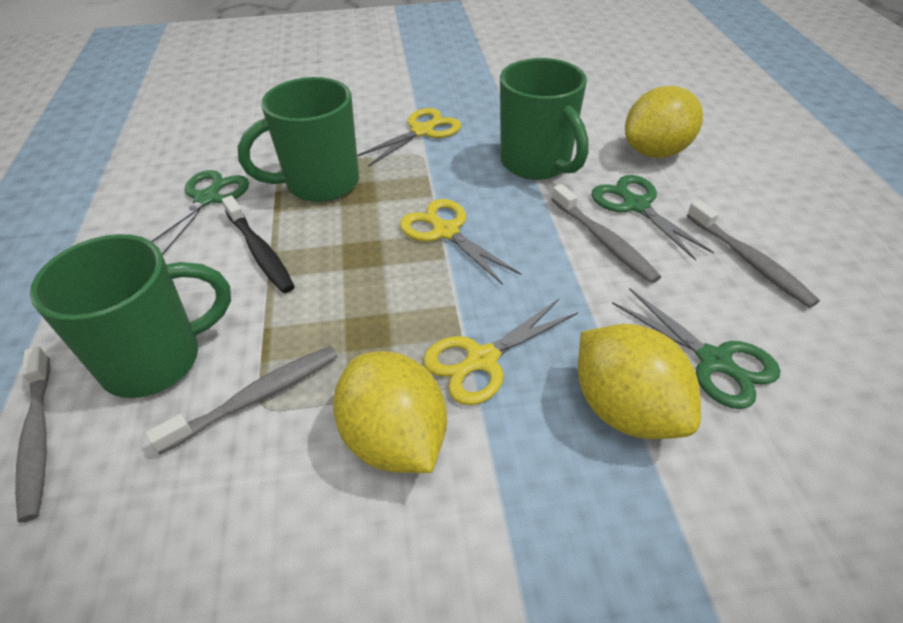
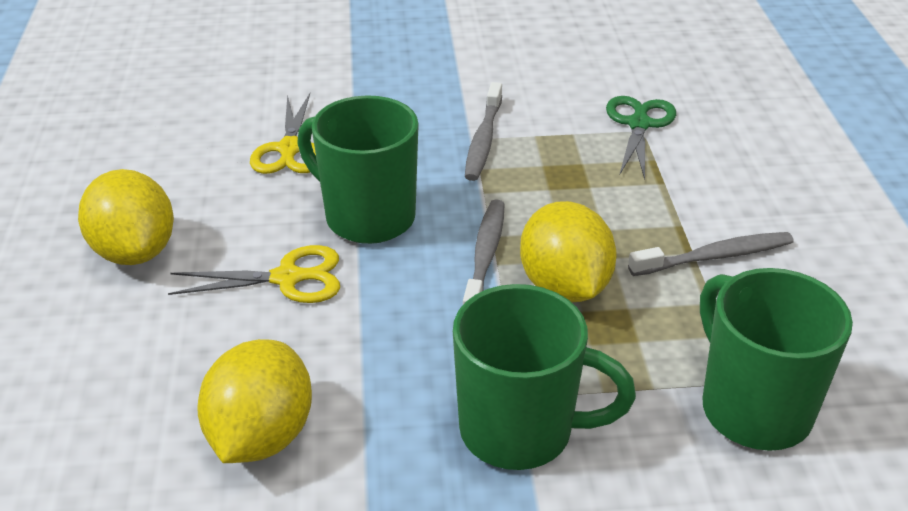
black toothbrush: 1 -> 0
green scissors: 3 -> 1
grey toothbrush: 4 -> 3
yellow scissors: 3 -> 2

